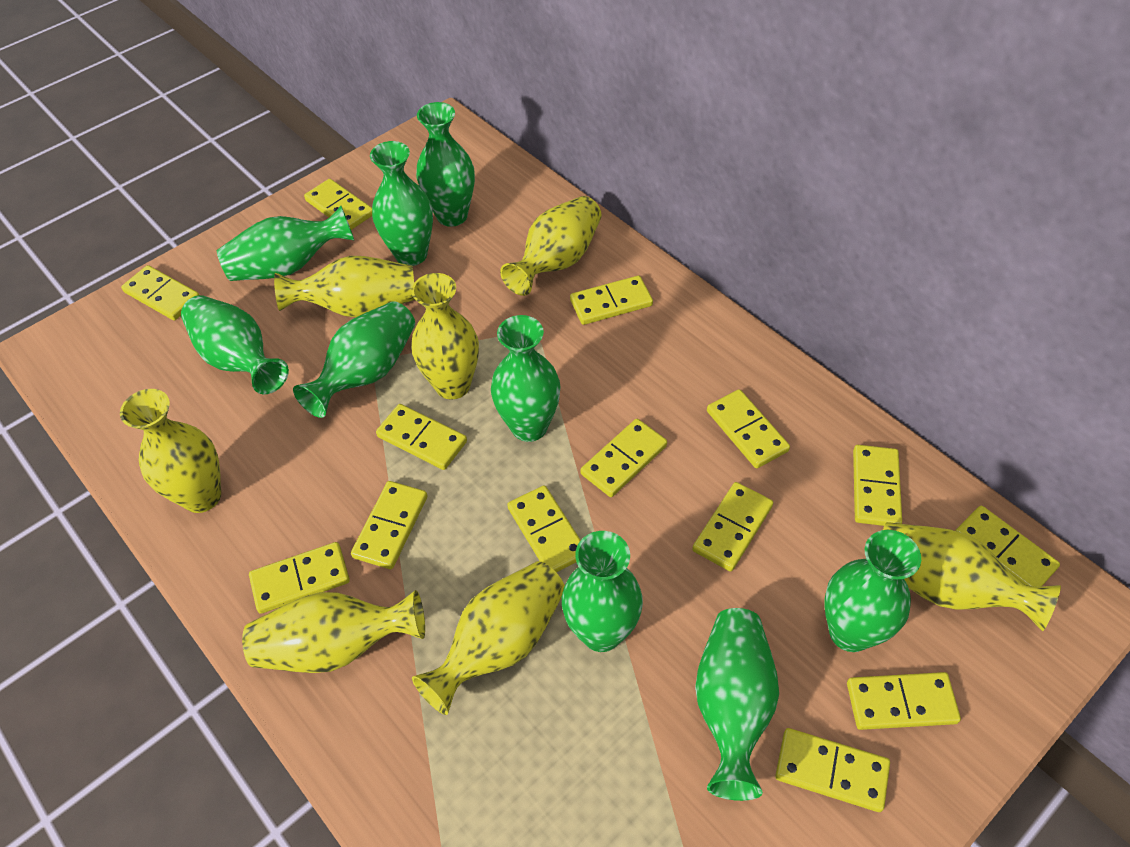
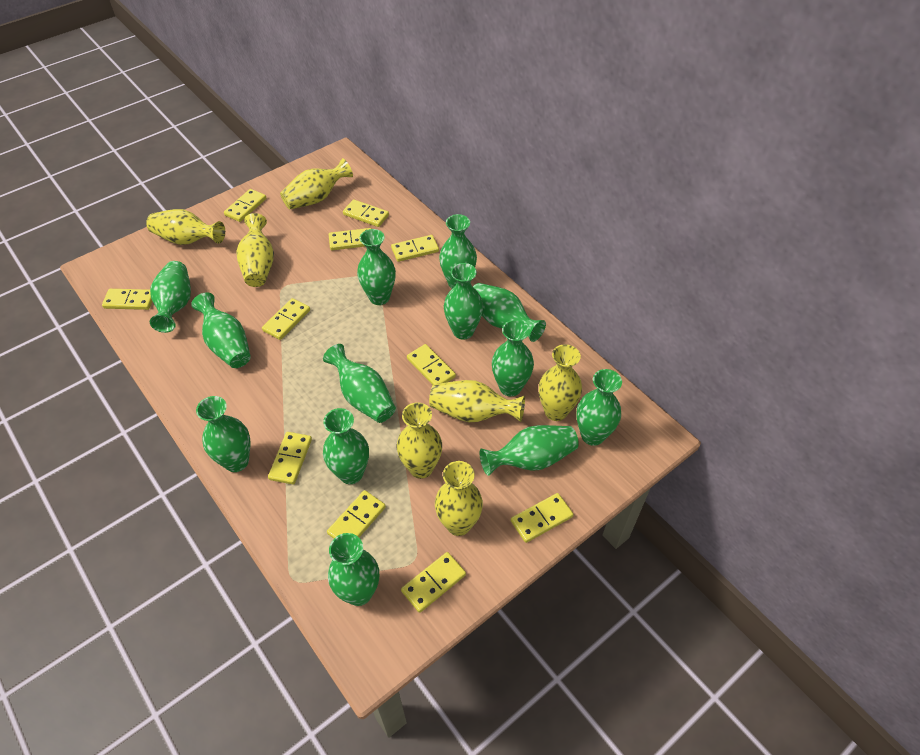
green vase: 9 -> 13
yellow domino: 14 -> 11

